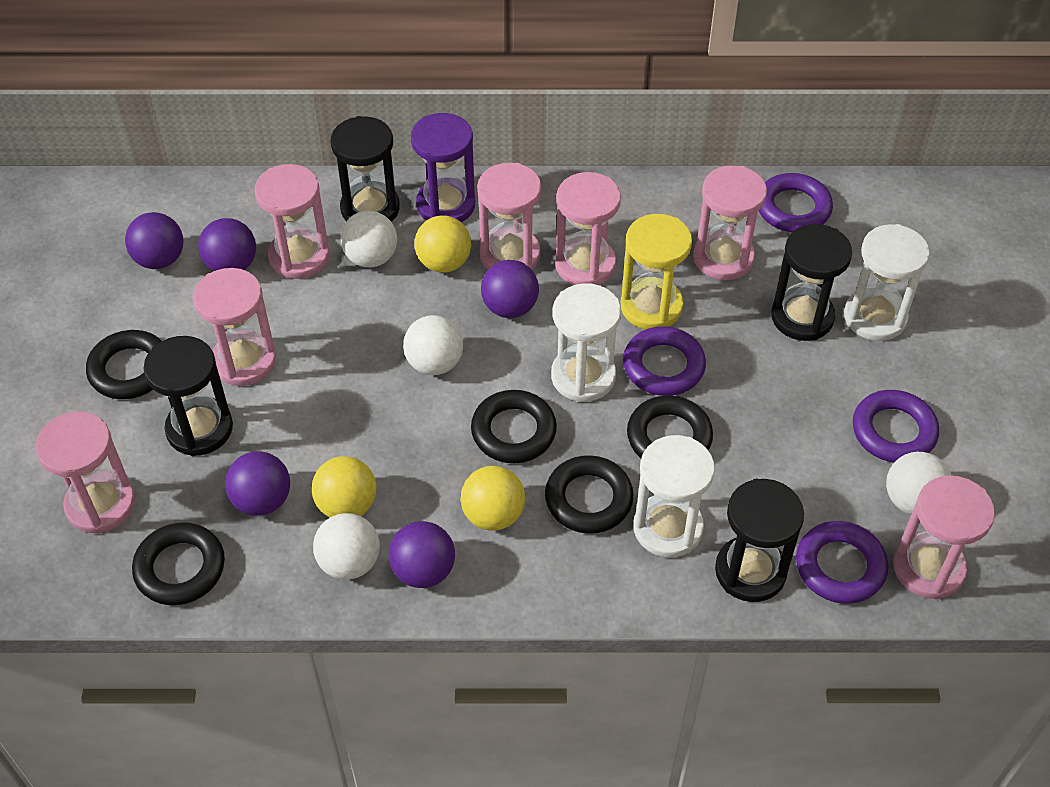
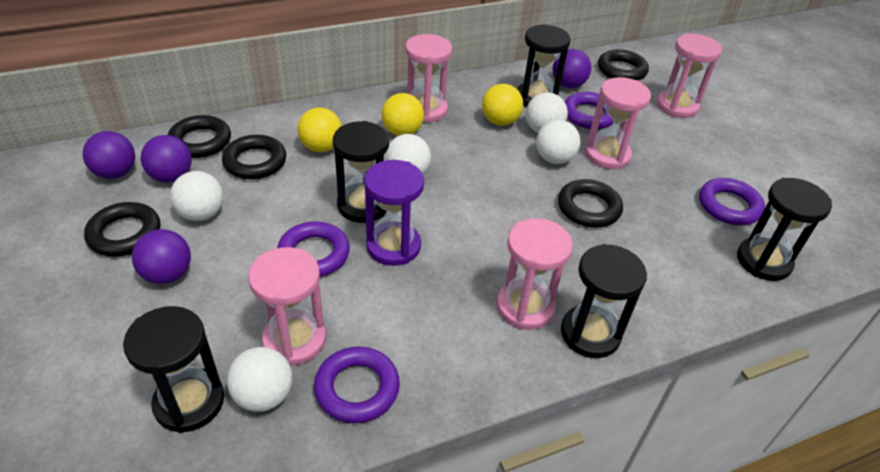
black hourglass: 4 -> 5
pink hourglass: 7 -> 5
purple ball: 5 -> 4
white ball: 4 -> 5
white hourglass: 3 -> 0
yellow hourglass: 1 -> 0

